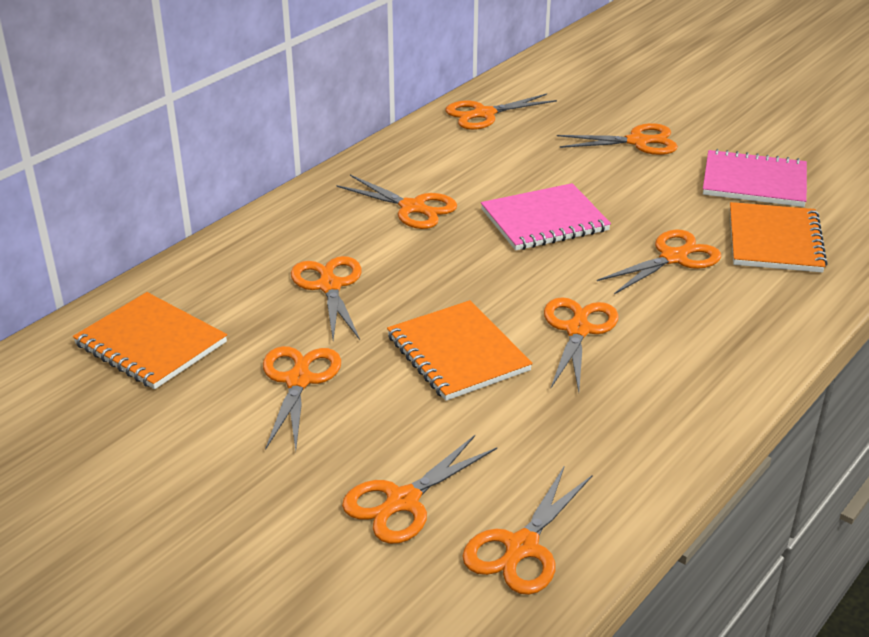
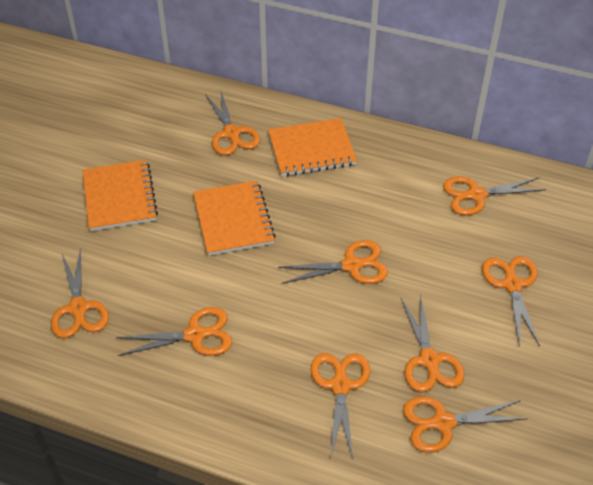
pink notebook: 2 -> 0

